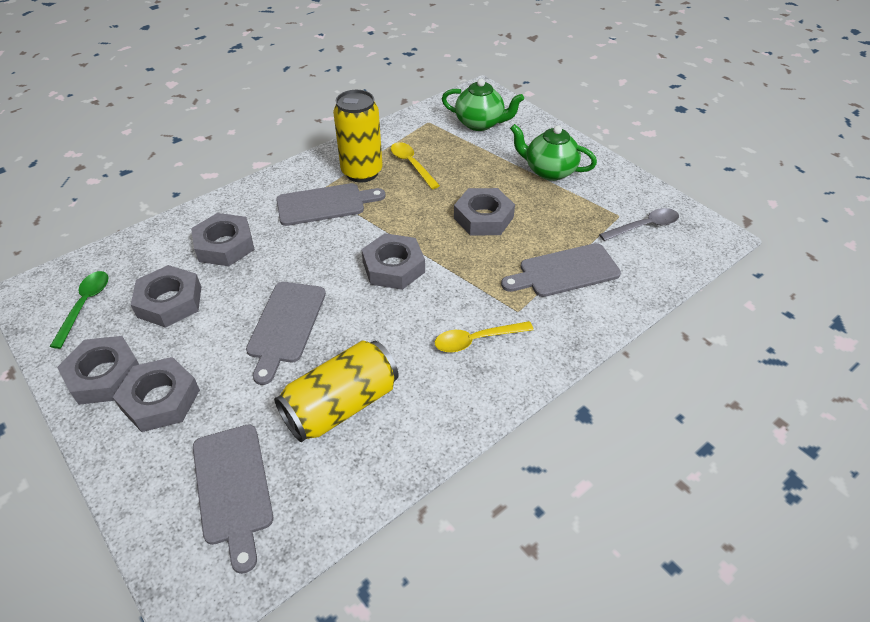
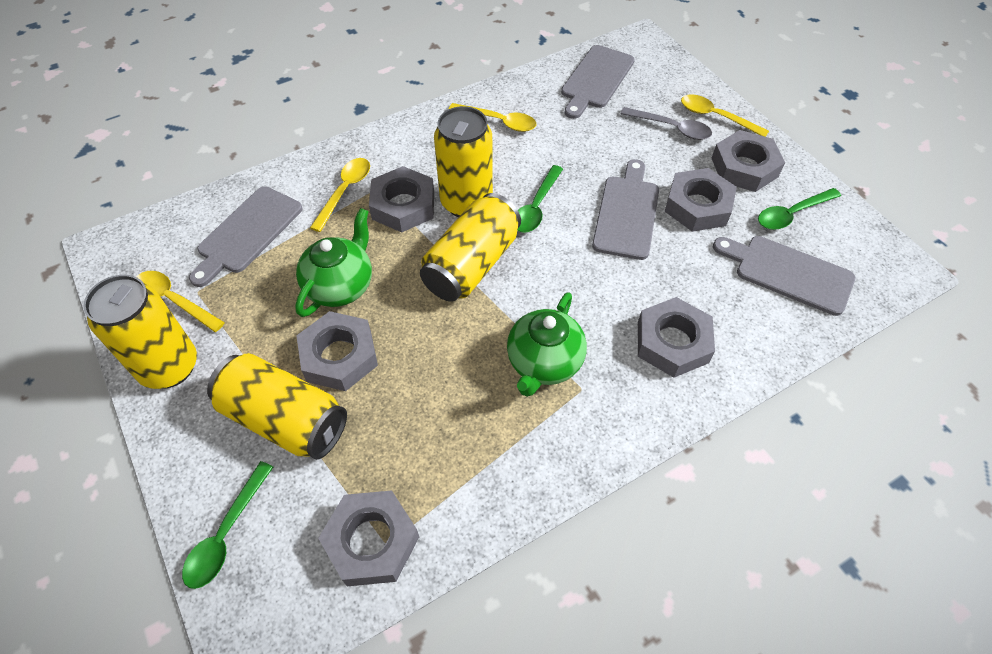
green spoon: 1 -> 3
yellow can: 2 -> 4
yellow spoon: 2 -> 4

